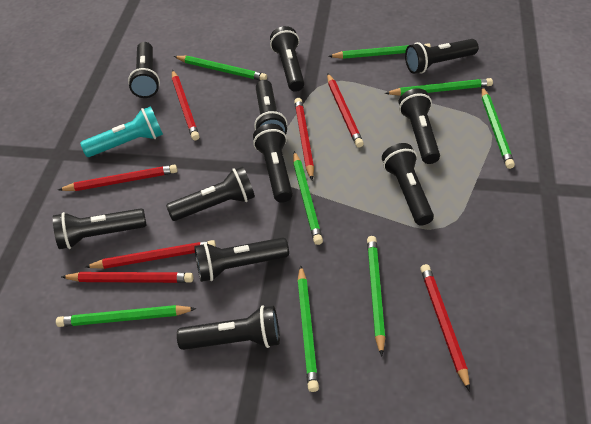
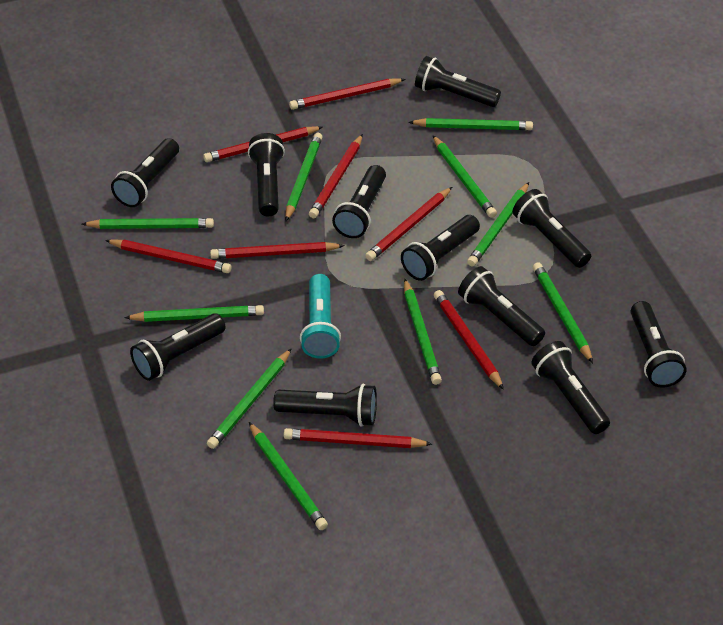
green pencil: 8 -> 10
red pencil: 7 -> 8

